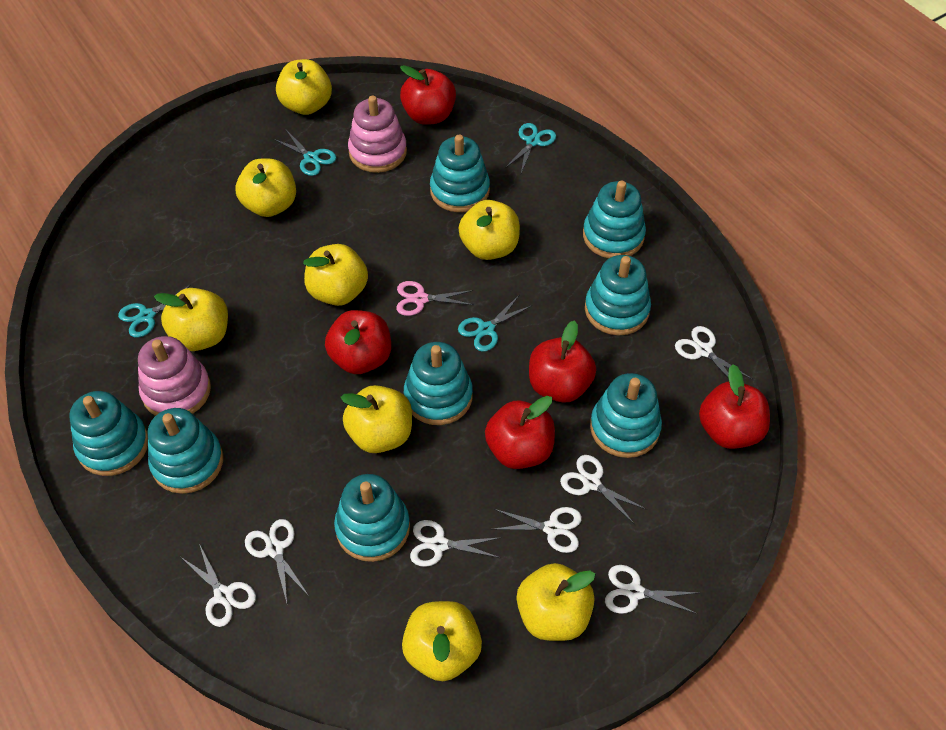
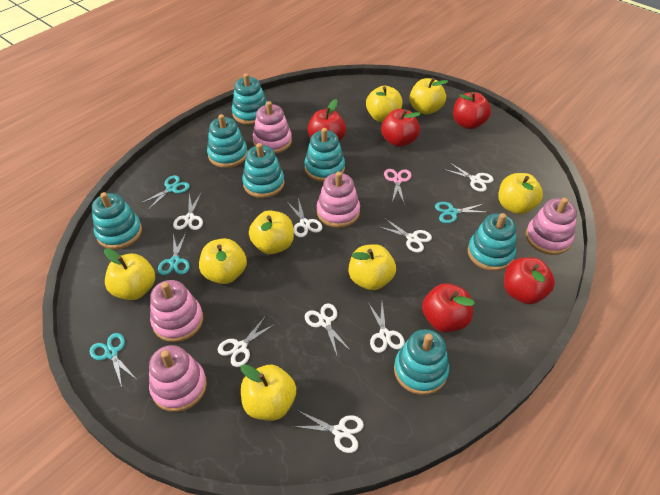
pink stacking toy: 2 -> 5
turquoise stacking toy: 8 -> 7
white scissors: 7 -> 8

